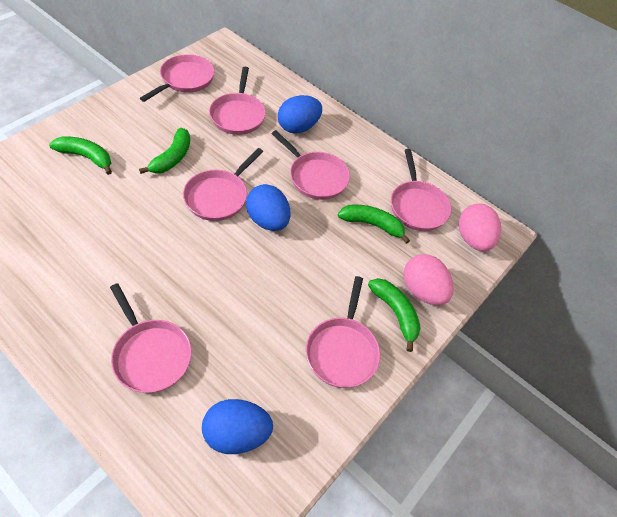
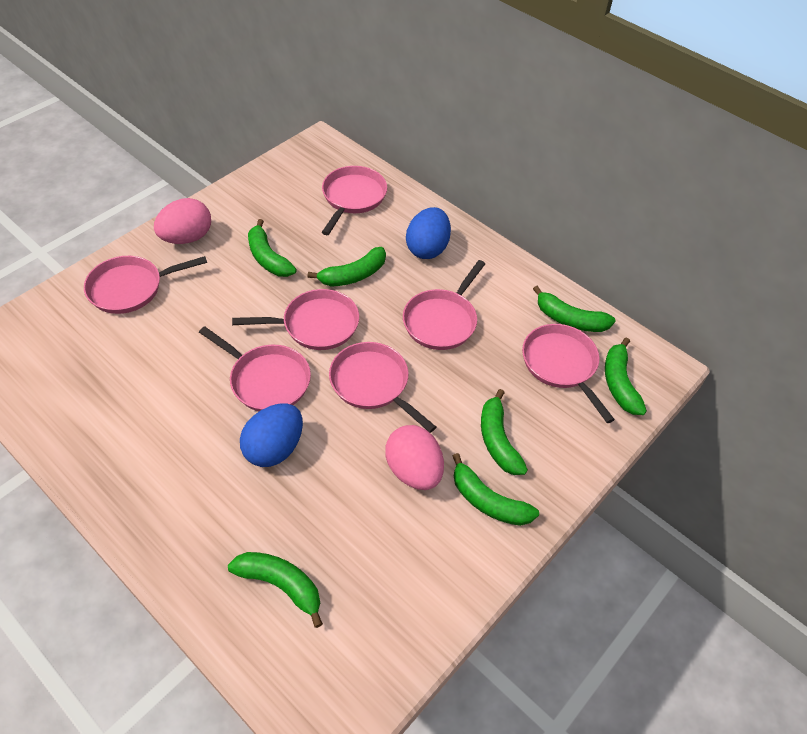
blue egg: 3 -> 2
green banana: 4 -> 7

